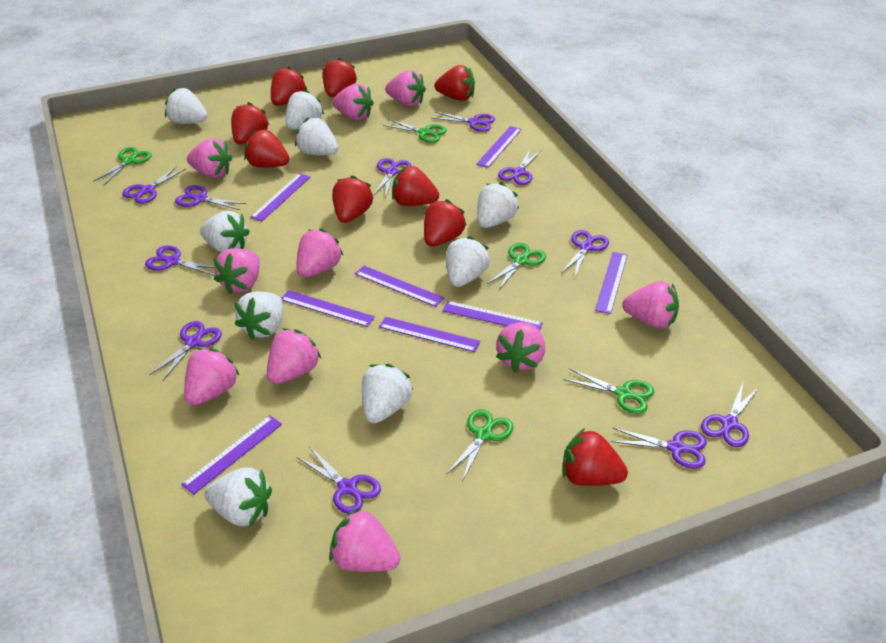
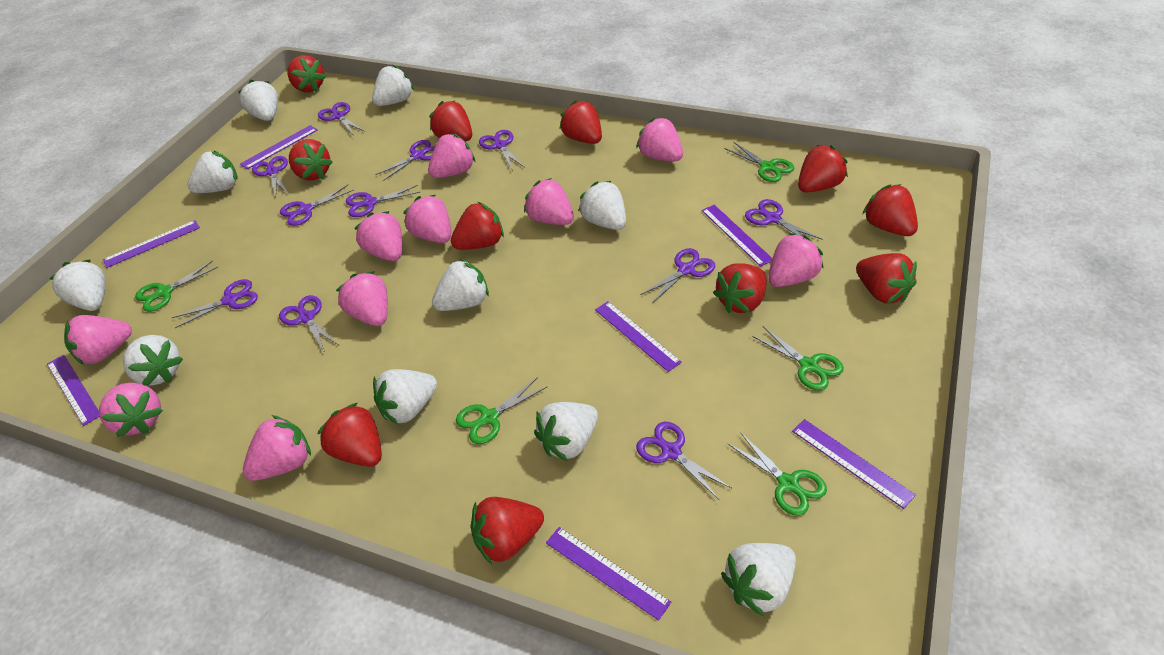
purple ruler: 8 -> 7
red strawberry: 9 -> 11
white strawberry: 9 -> 10

